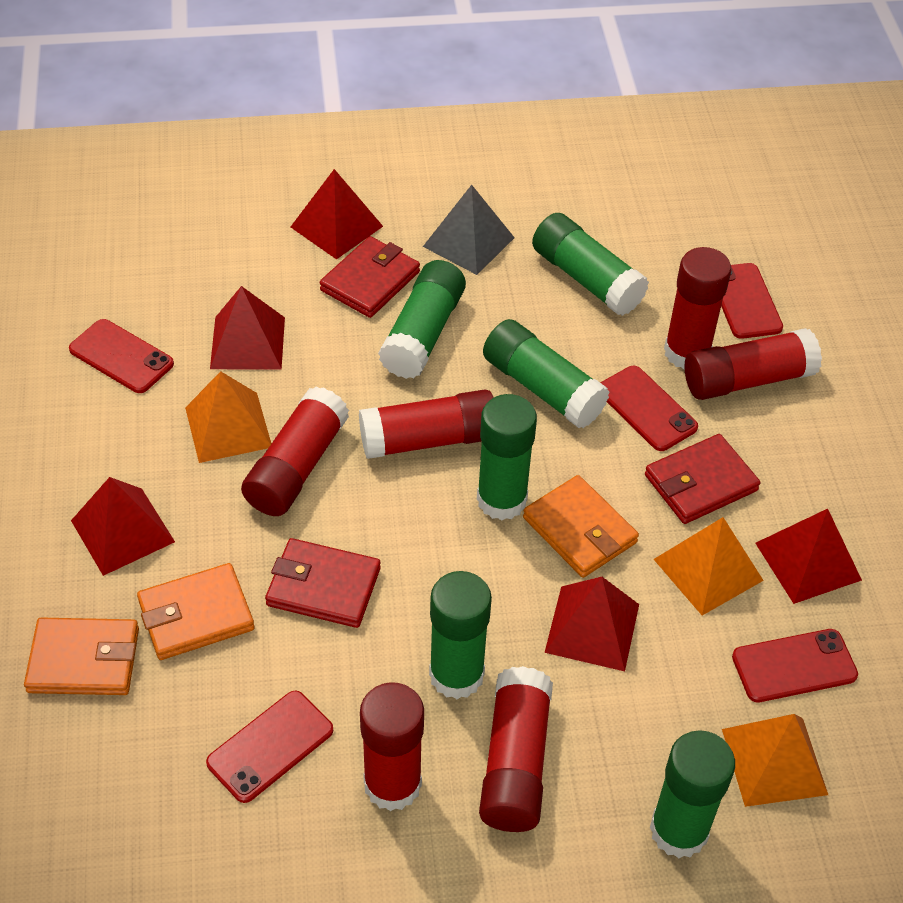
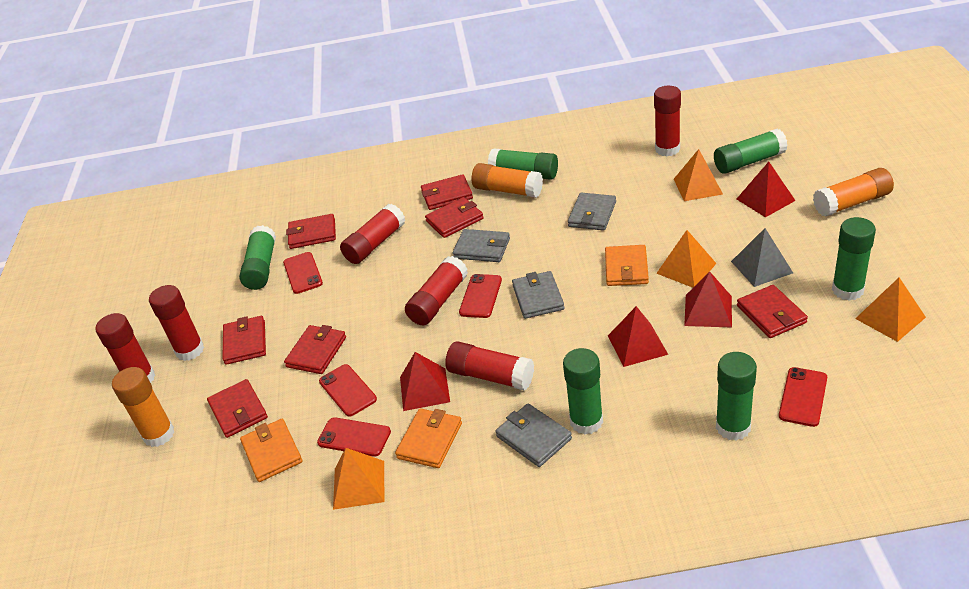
grey wallet: 0 -> 4
orange glue stick: 0 -> 3
orange pyramid: 3 -> 4
red pyramid: 5 -> 4
red wallet: 3 -> 7

